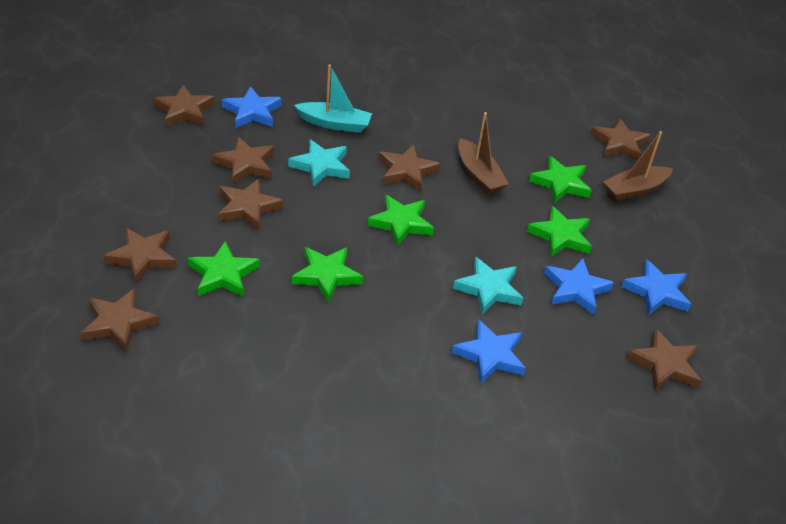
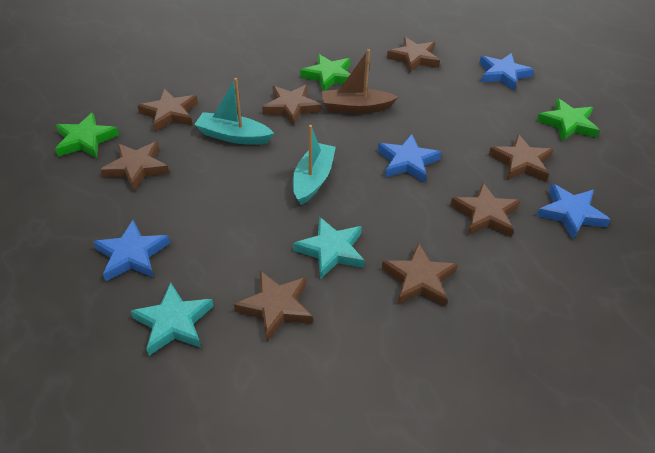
brown boat: 2 -> 1
green star: 5 -> 3
turquoise boat: 1 -> 2

